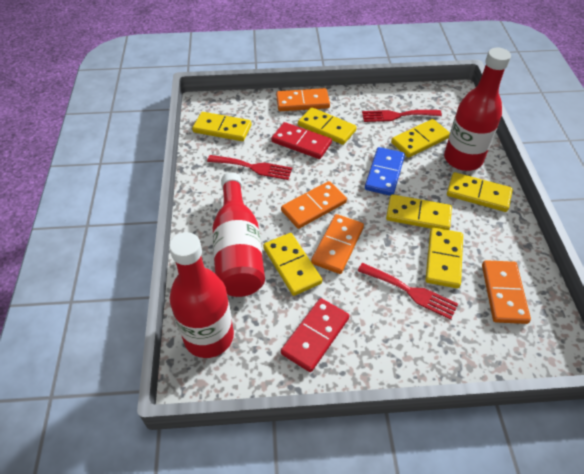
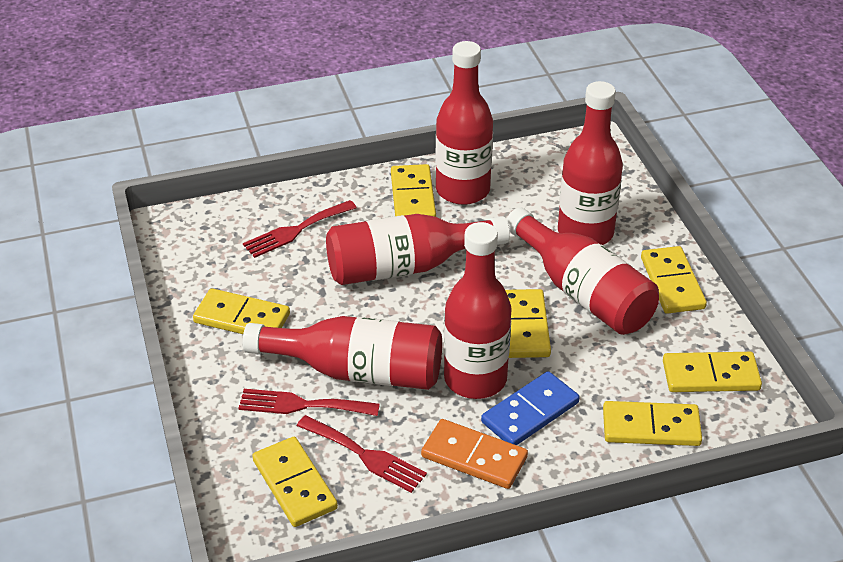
orange domino: 4 -> 1
red bottle: 3 -> 6
red domino: 2 -> 0

